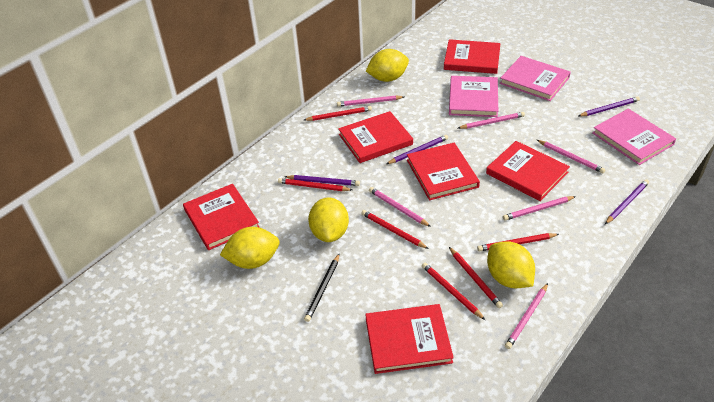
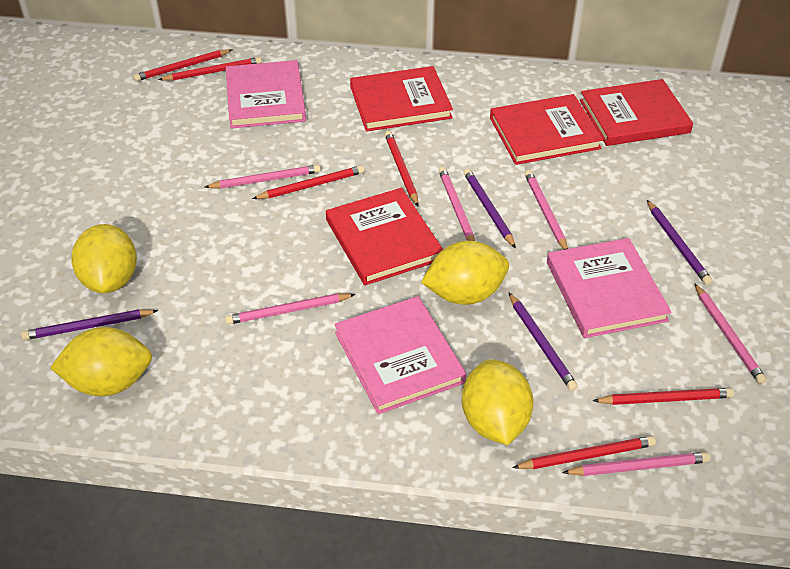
black pencil: 1 -> 0
red book: 6 -> 4

